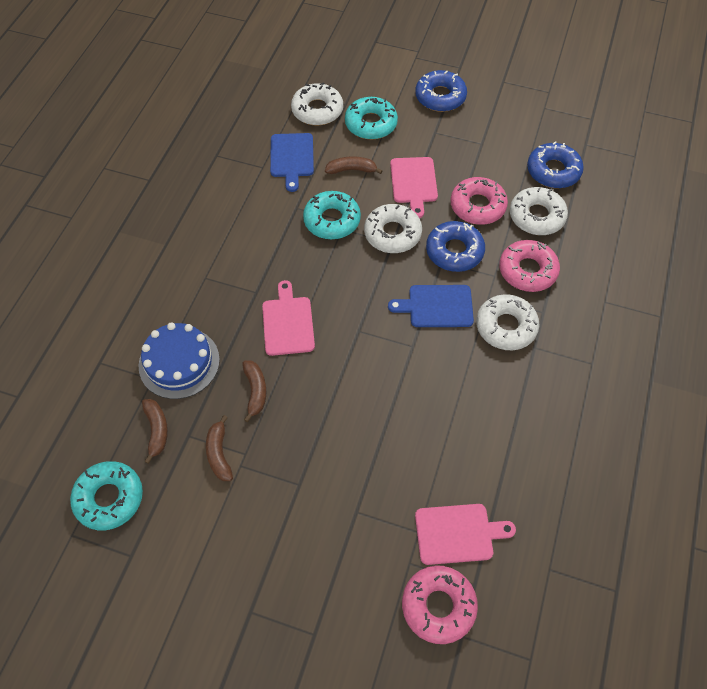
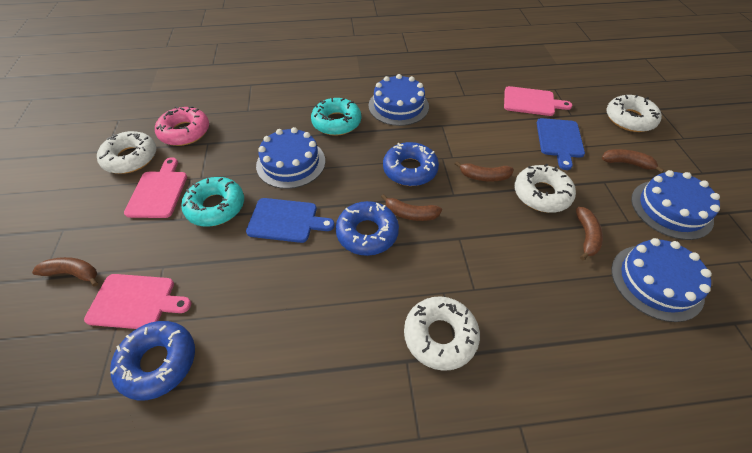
blue cake: 1 -> 4
brown banana: 4 -> 5
pink donut: 3 -> 1
turquoise donut: 3 -> 2

